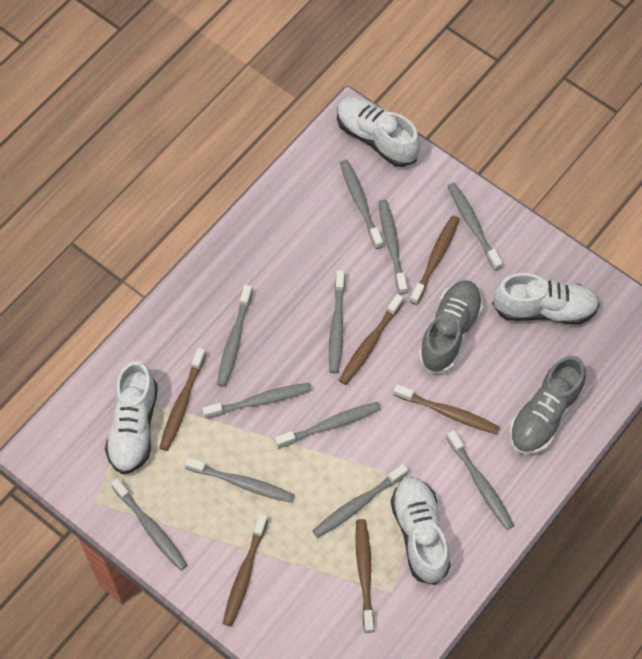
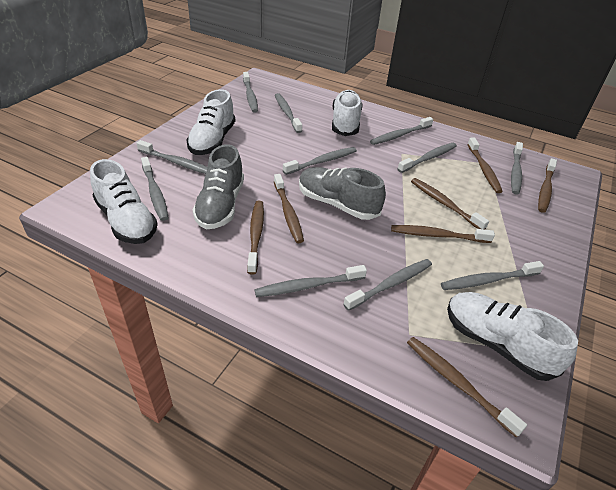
brown toothbrush: 6 -> 7

